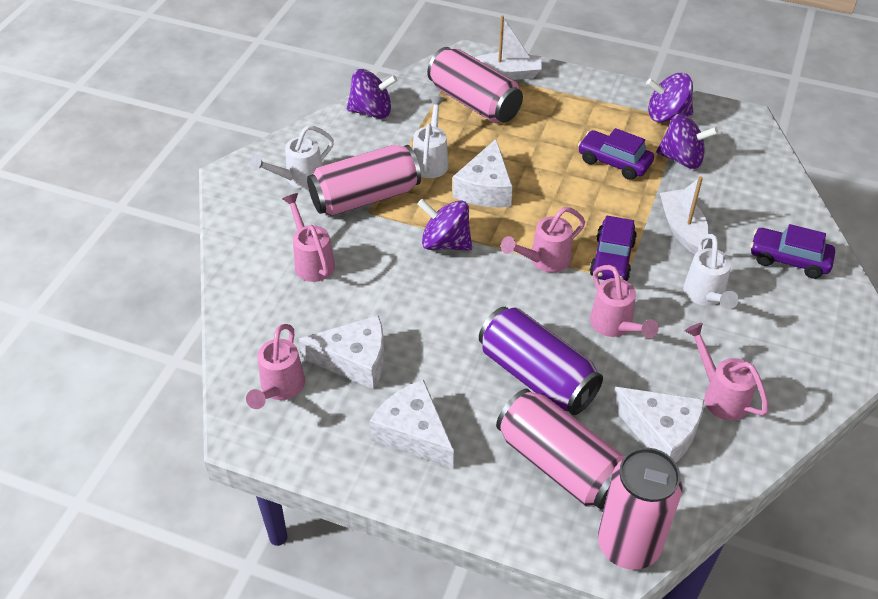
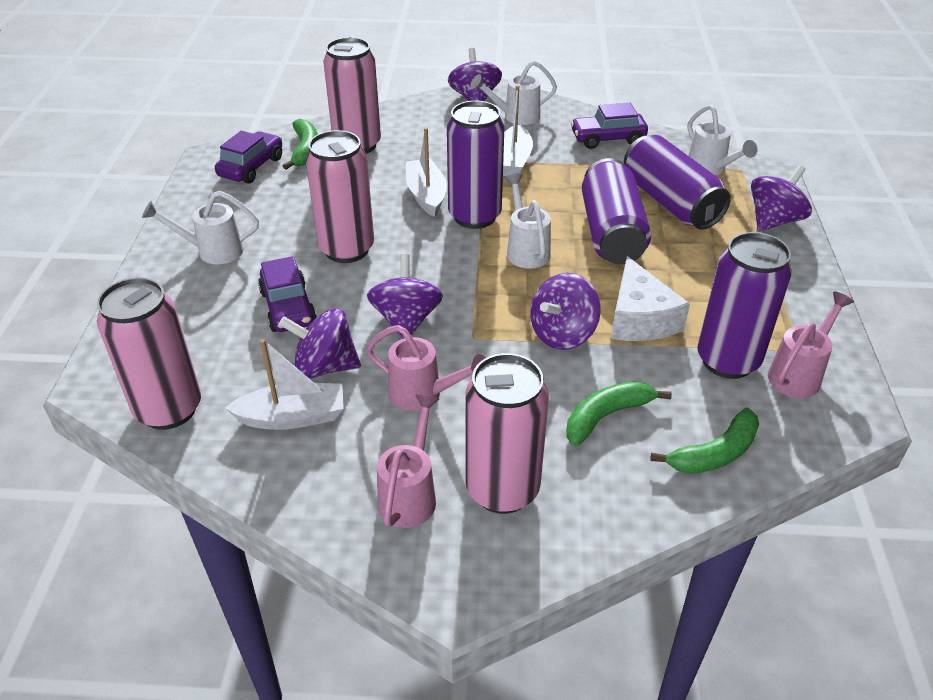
green banana: 0 -> 3
pink watering can: 5 -> 3
purple can: 1 -> 4
purple spinning top: 4 -> 5
white boat: 2 -> 3
white cheese: 4 -> 1
white watering can: 3 -> 4

